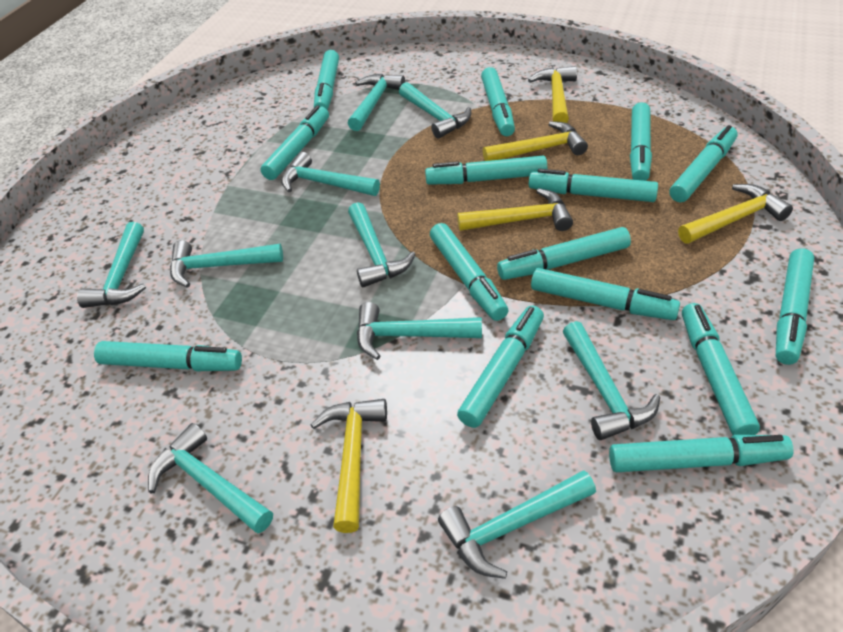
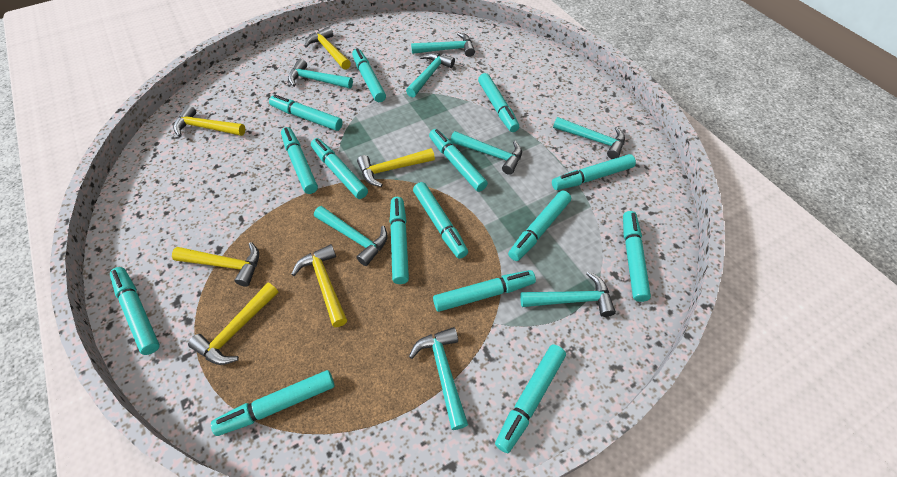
turquoise hammer: 10 -> 8
yellow hammer: 5 -> 6

